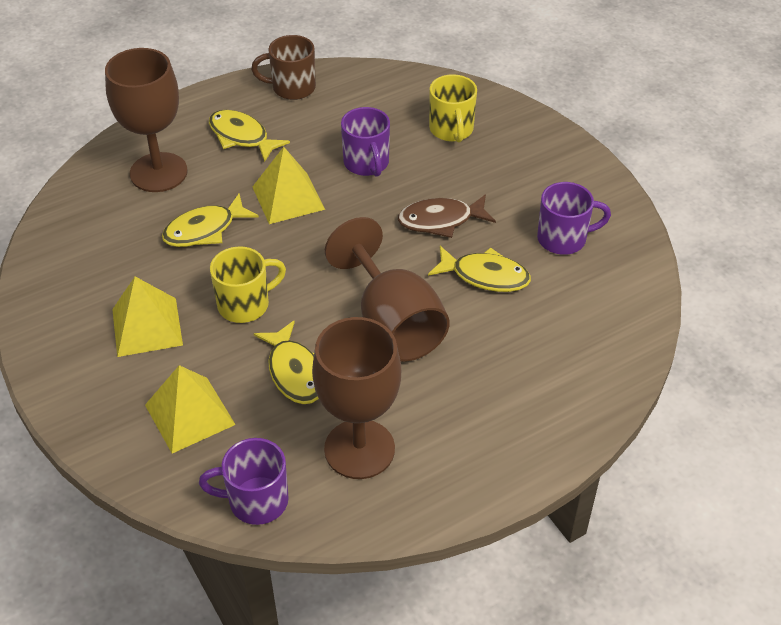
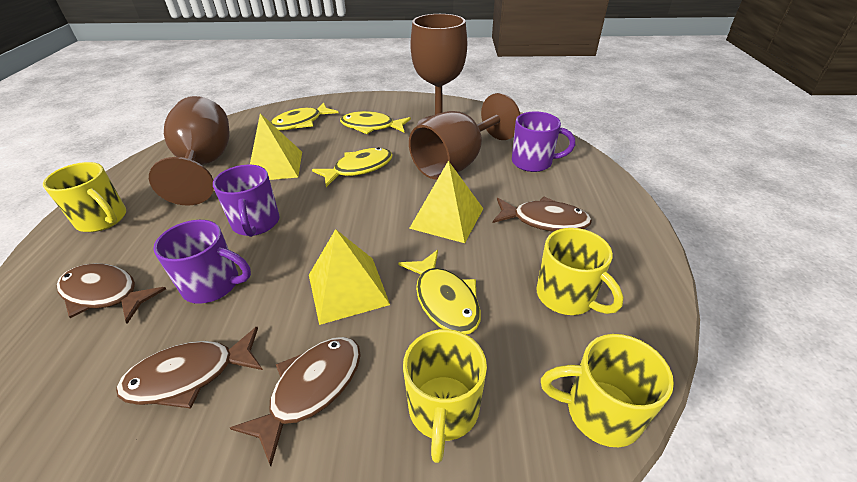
brown fish: 1 -> 4
brown mug: 1 -> 0
yellow mug: 2 -> 4

